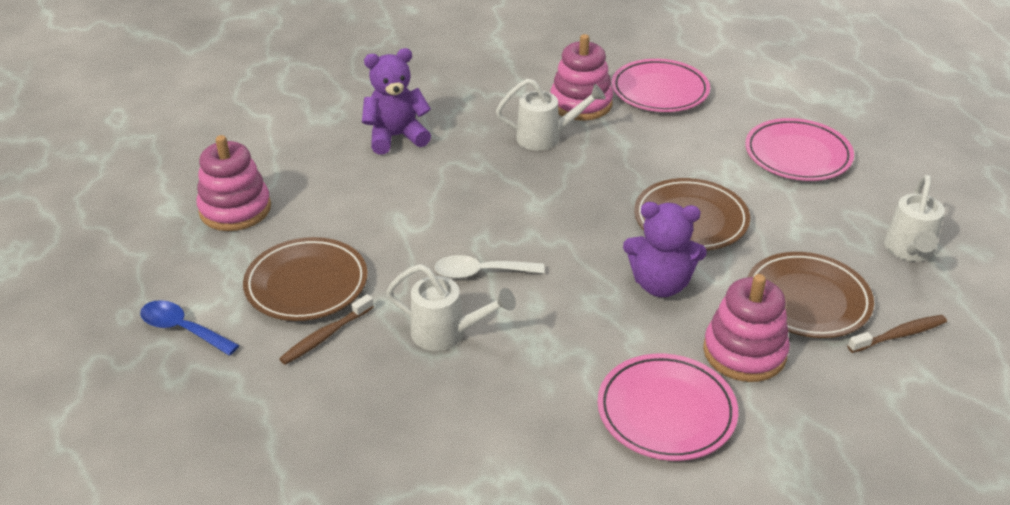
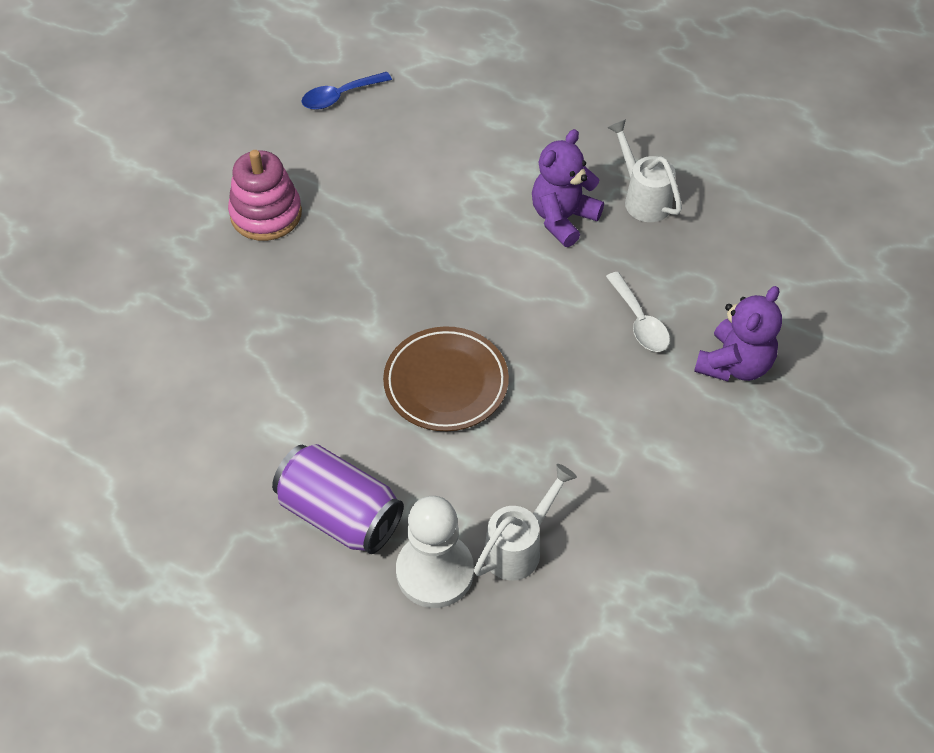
brown plate: 3 -> 1
brown toothbrush: 2 -> 0
pink plate: 3 -> 0
pink stacking toy: 3 -> 1
purple can: 0 -> 1
white pawn: 0 -> 1
white watering can: 3 -> 2

